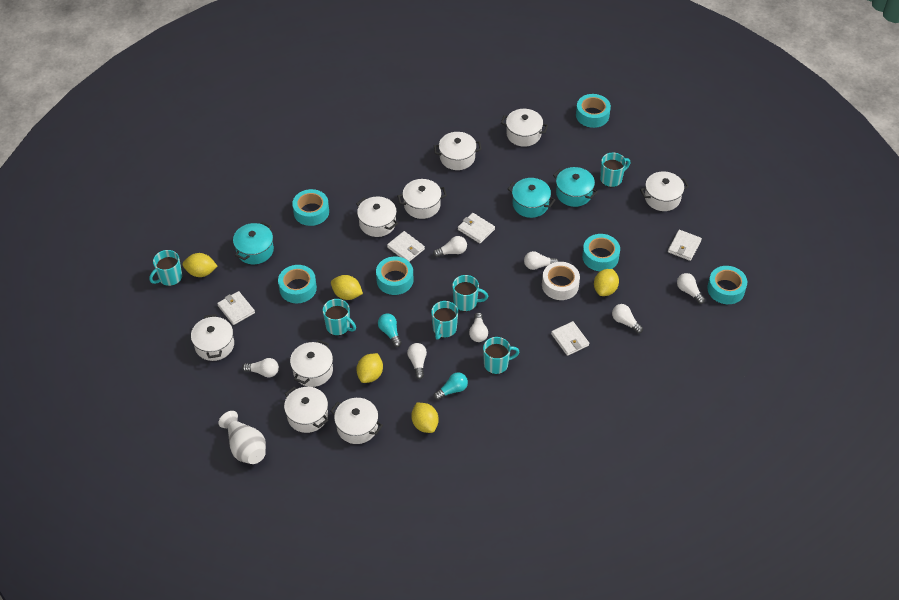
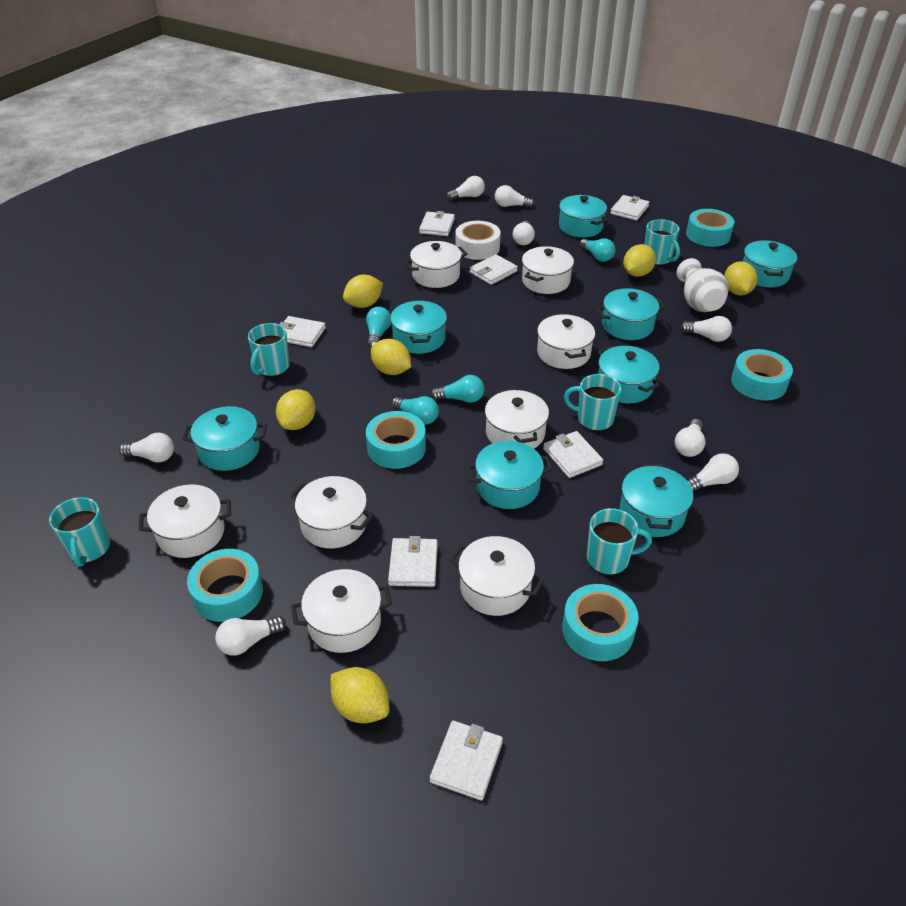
turquoise light bulb: 2 -> 4
turquoise mug: 6 -> 5
turquoise pot: 3 -> 8
turquoise tape: 6 -> 5
white light bulb: 7 -> 8
white pot: 9 -> 8
white wallet: 5 -> 7
yellow lemon: 5 -> 6

